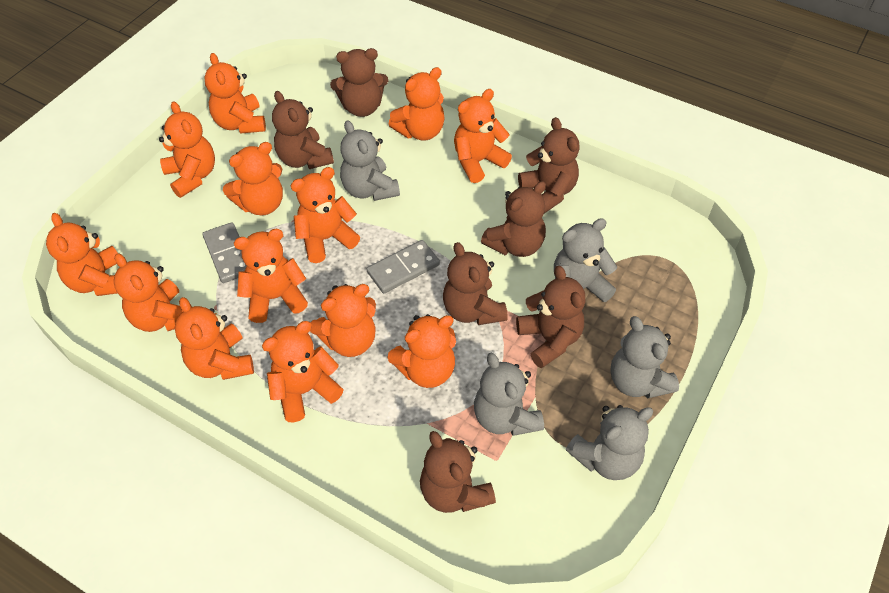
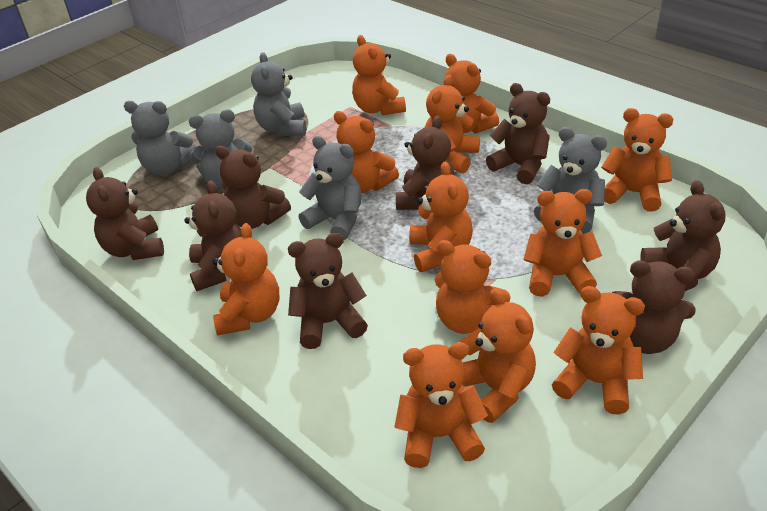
brown teddy bear: 7 -> 8
grey domino: 2 -> 0
orange teddy bear: 13 -> 12

